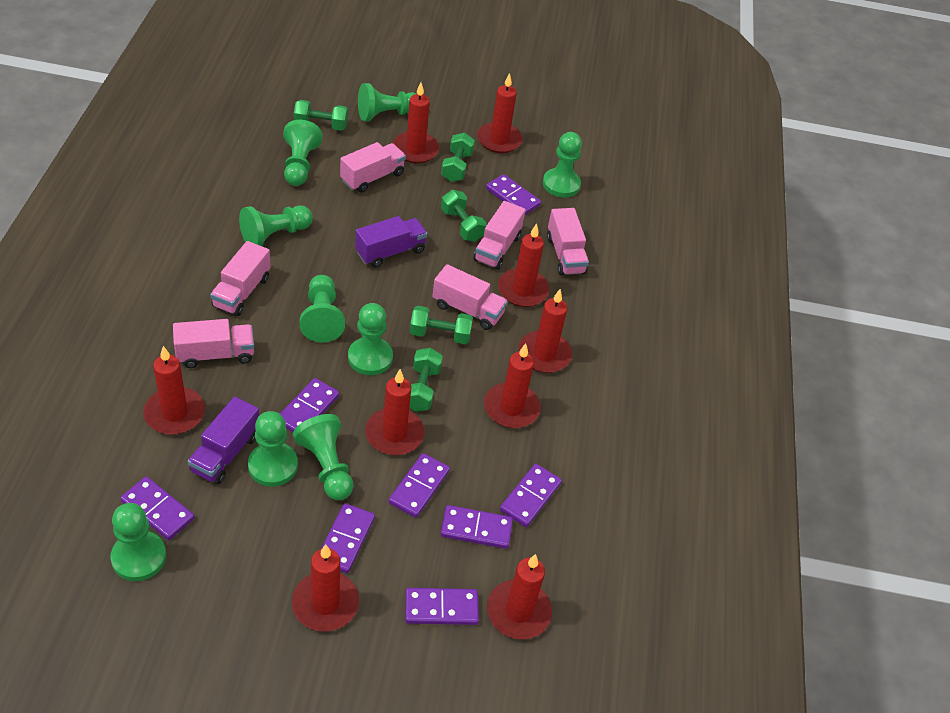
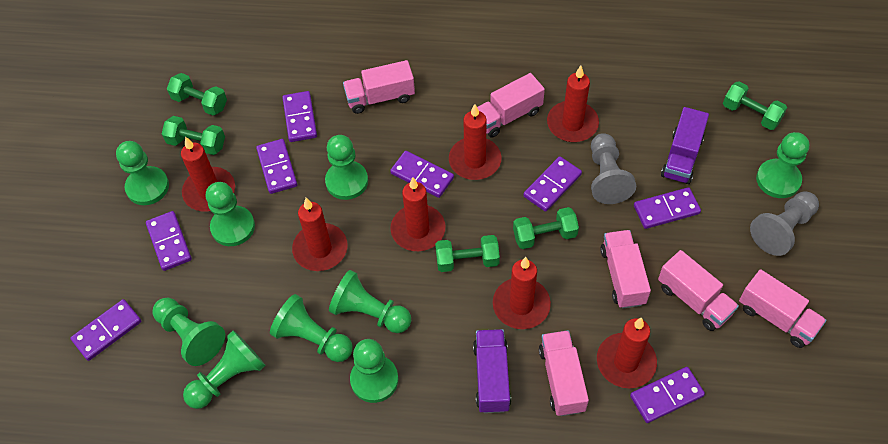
grey pawn: 0 -> 2
red candle: 9 -> 7

